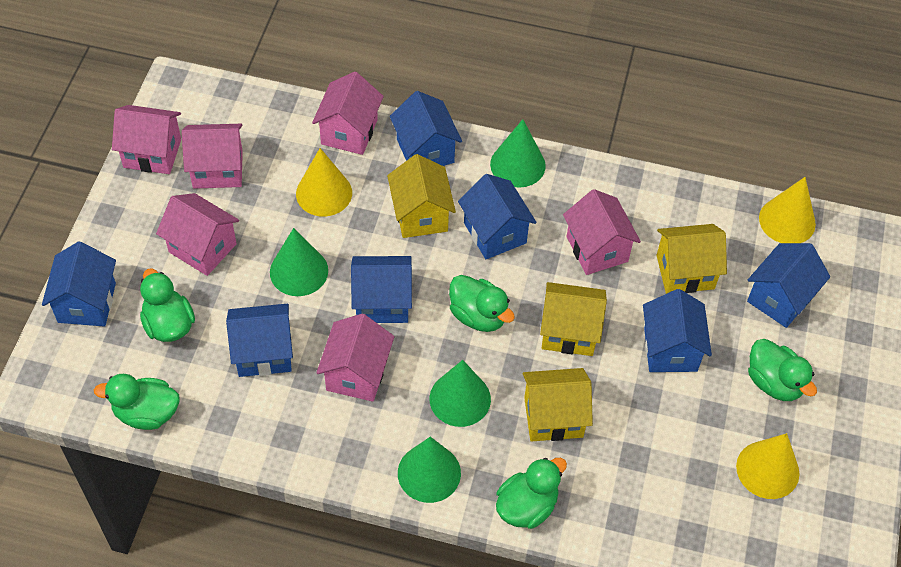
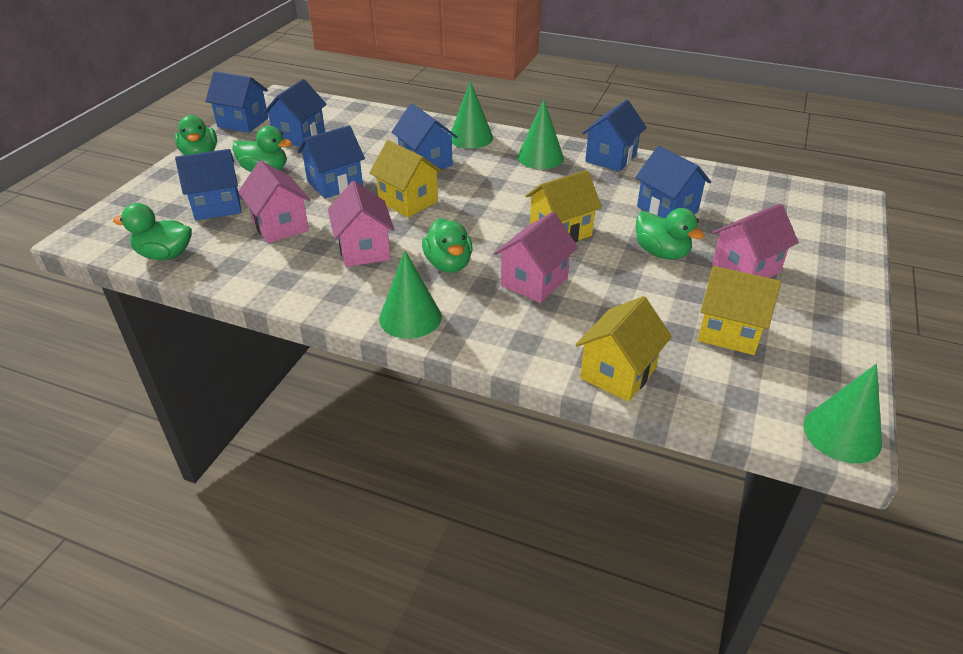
pink house: 6 -> 4
yellow cone: 3 -> 0

